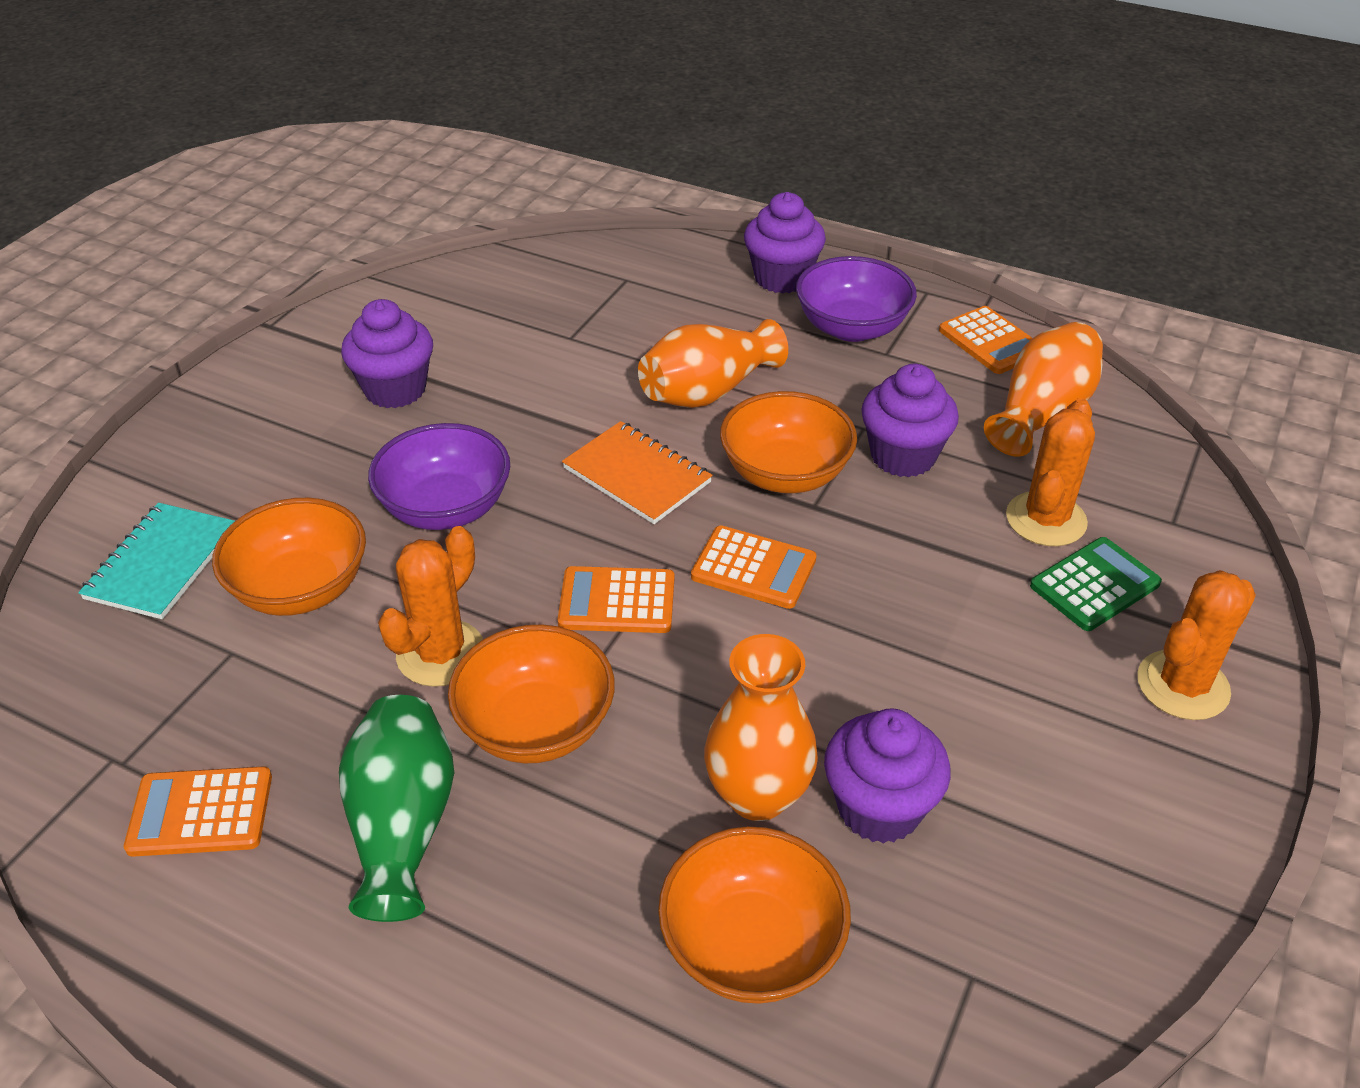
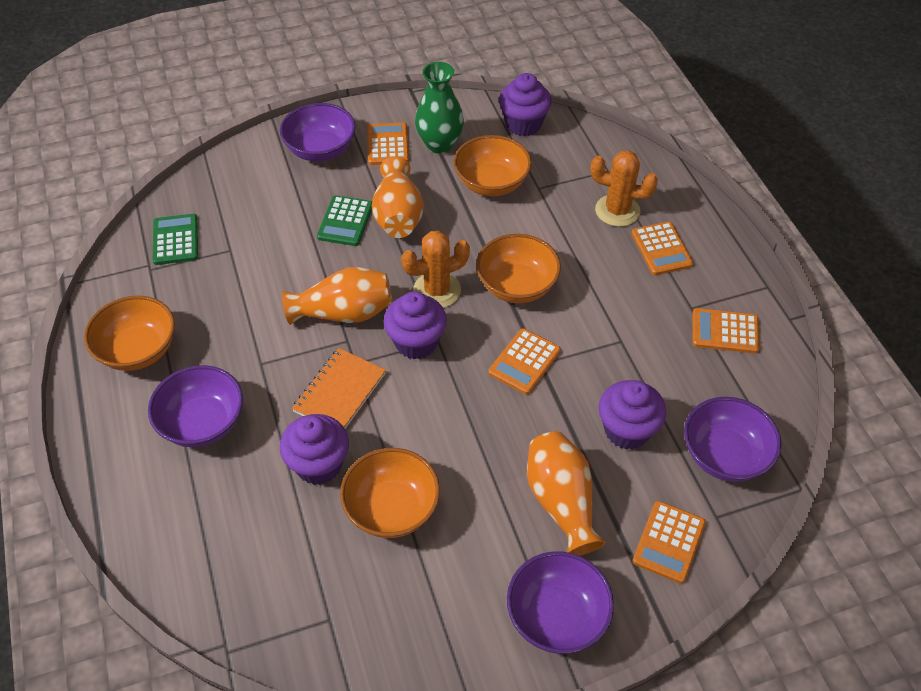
green calculator: 1 -> 2
orange cactus: 3 -> 2
orange calculator: 4 -> 5
purple bowl: 2 -> 4
turquoise notebook: 1 -> 0

